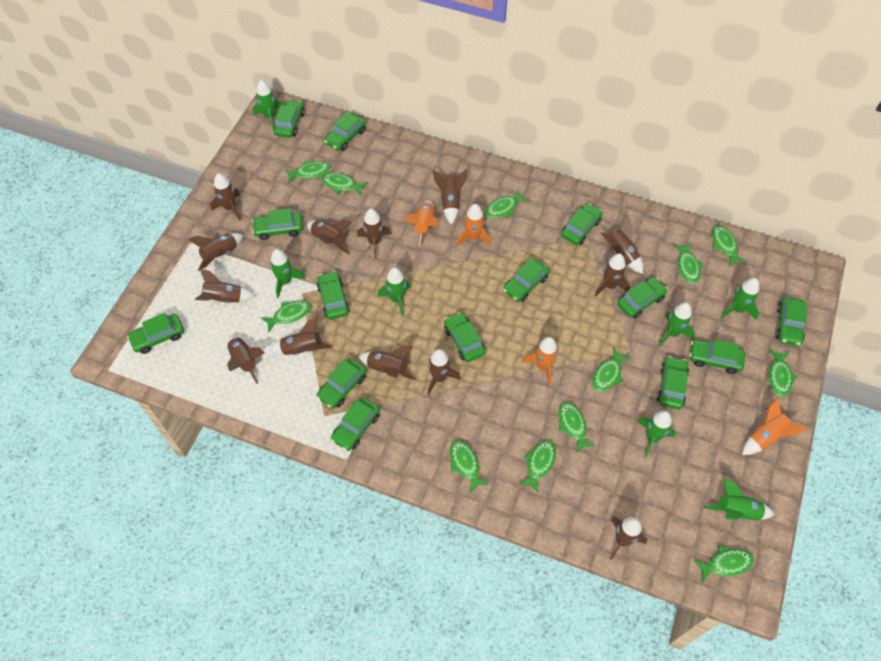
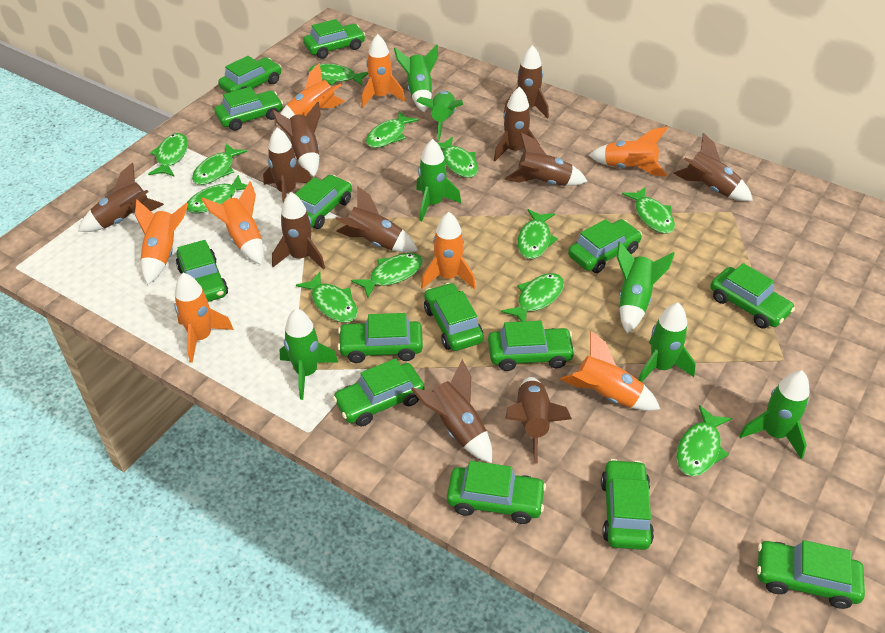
brown rocket: 13 -> 11
orange rocket: 4 -> 8

